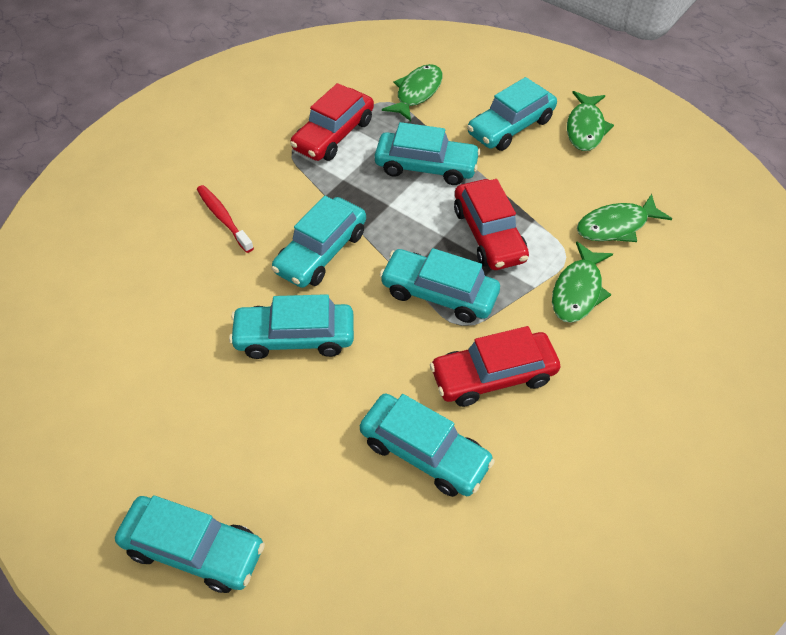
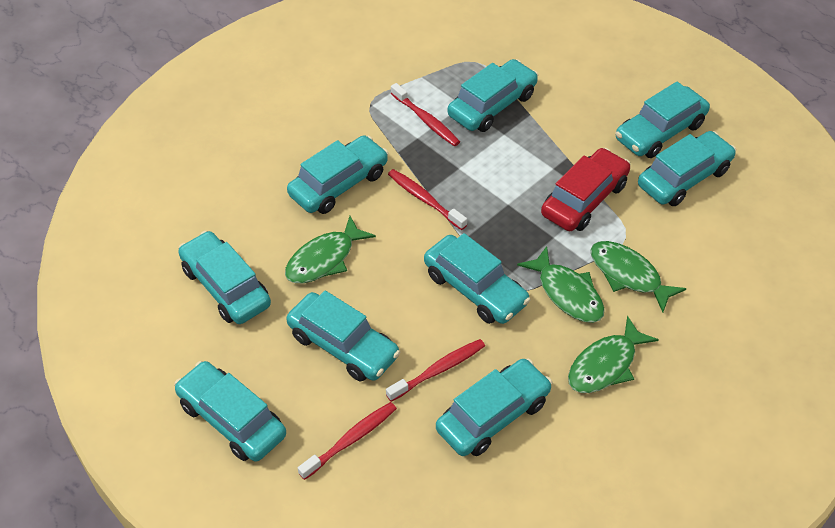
red car: 3 -> 1
red toothbrush: 1 -> 4
turquoise car: 7 -> 9

